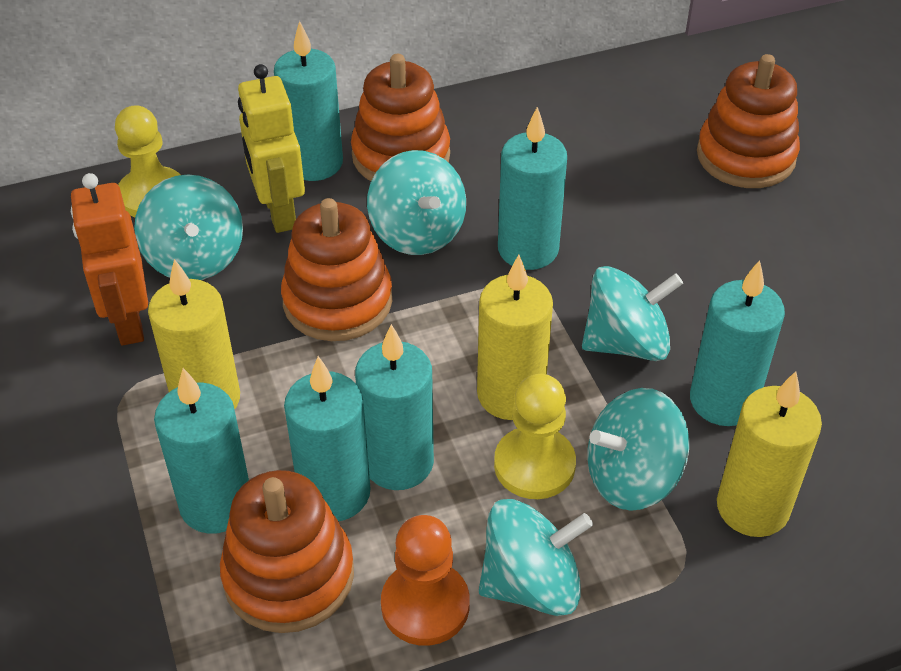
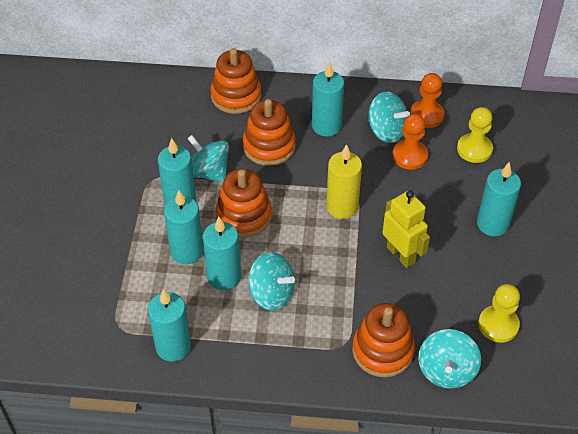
orange pawn: 1 -> 2
orange robot: 1 -> 0
turquoise spinning top: 5 -> 4
yellow candle: 3 -> 1

